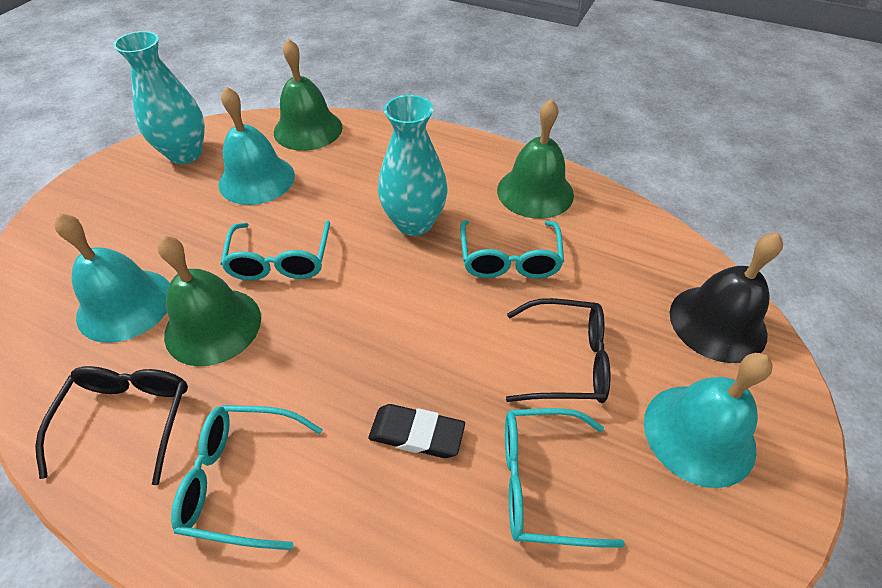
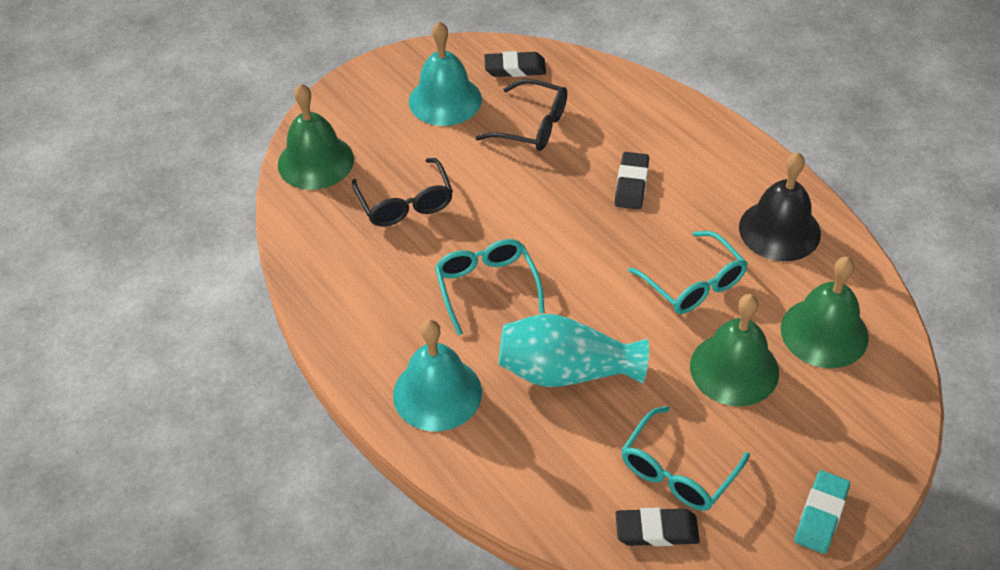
black eraser: 1 -> 3
turquoise bell: 3 -> 2
turquoise eraser: 0 -> 1
turquoise glasses: 4 -> 3
turquoise vase: 2 -> 1

